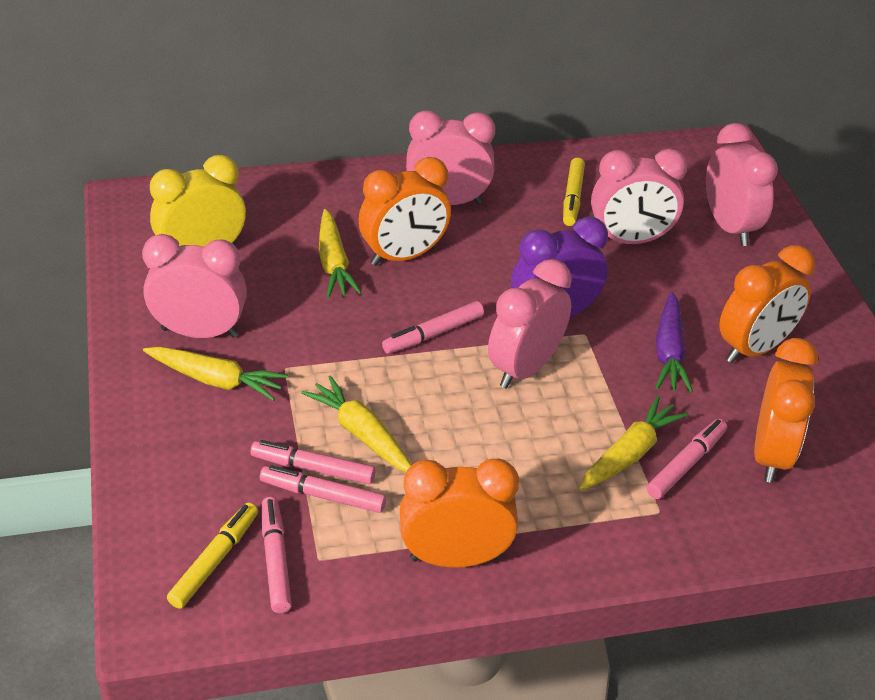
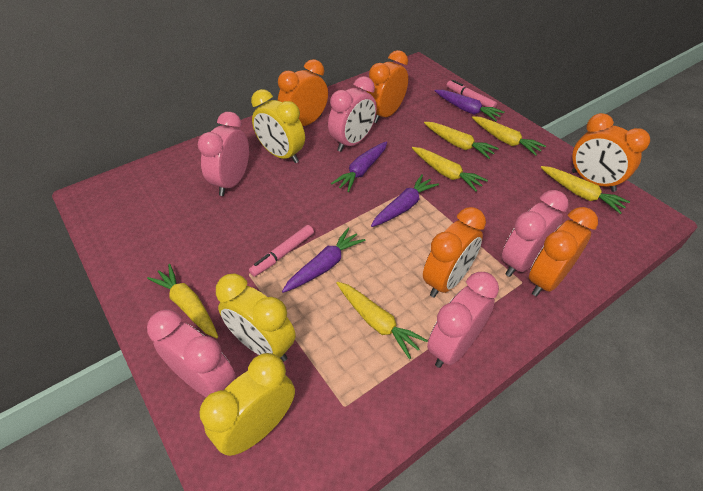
orange clock: 4 -> 5
pink marker: 5 -> 2
purple carrot: 1 -> 4
purple clock: 1 -> 0
yellow carrot: 4 -> 6
yellow clock: 1 -> 3
yellow marker: 2 -> 0

